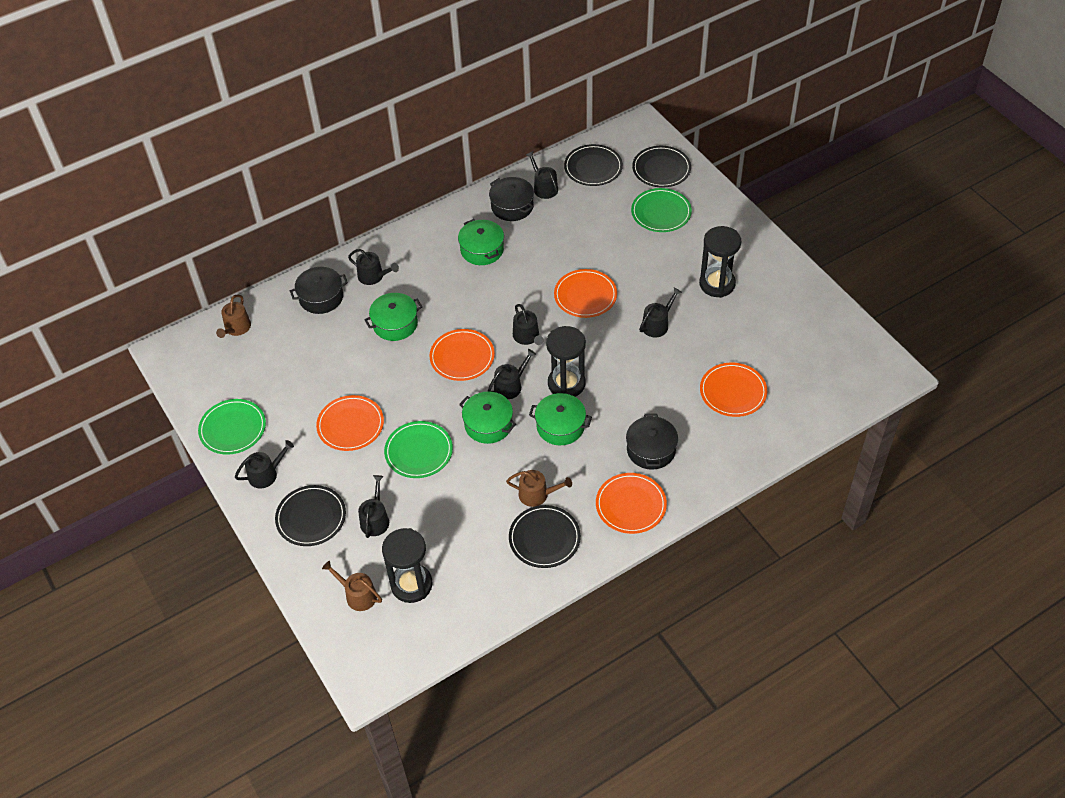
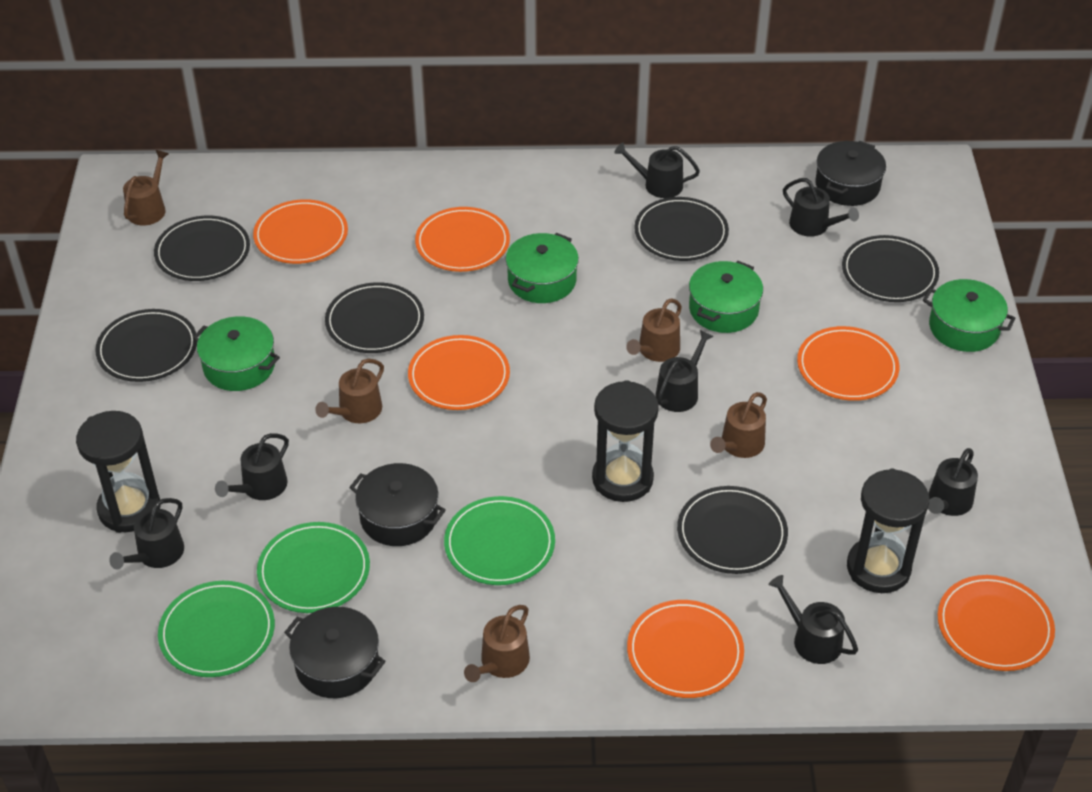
black plate: 4 -> 6
brown watering can: 3 -> 5
orange plate: 5 -> 6

